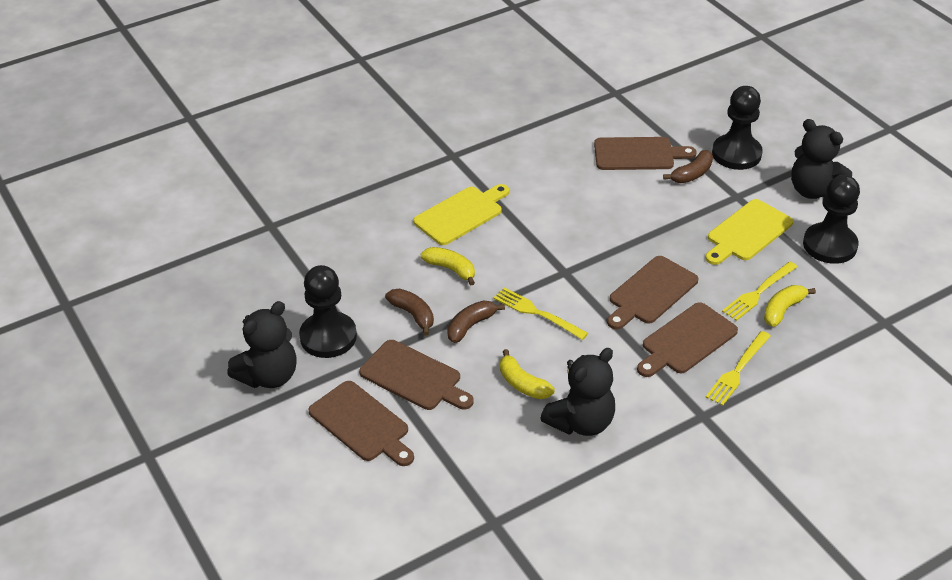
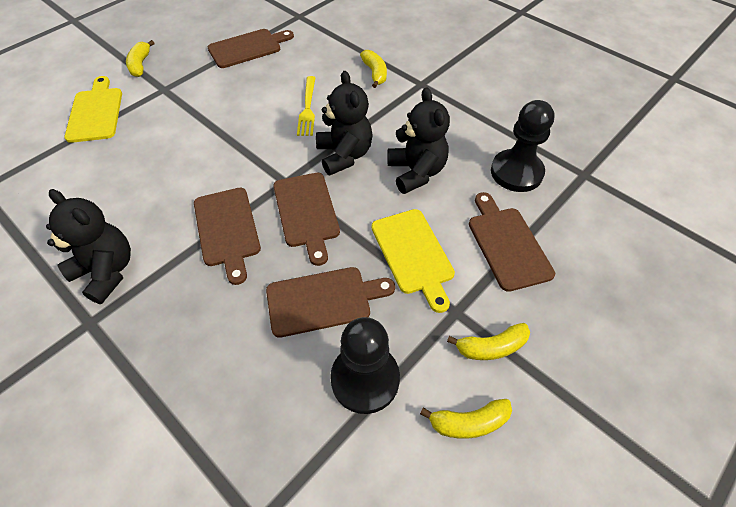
black pawn: 3 -> 2
brown banana: 3 -> 0
yellow banana: 3 -> 4
yellow fork: 3 -> 1

